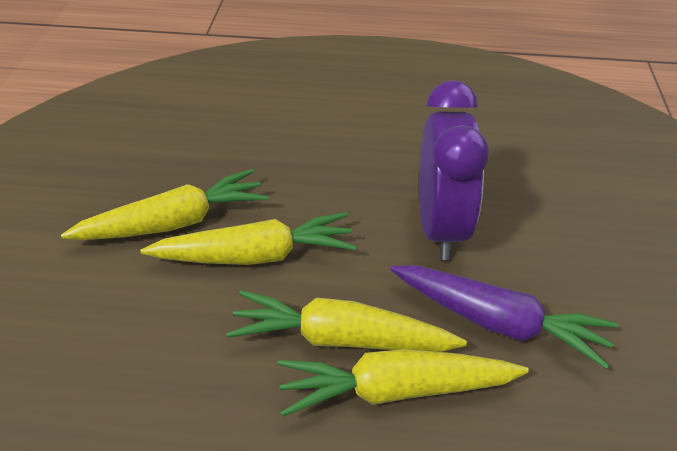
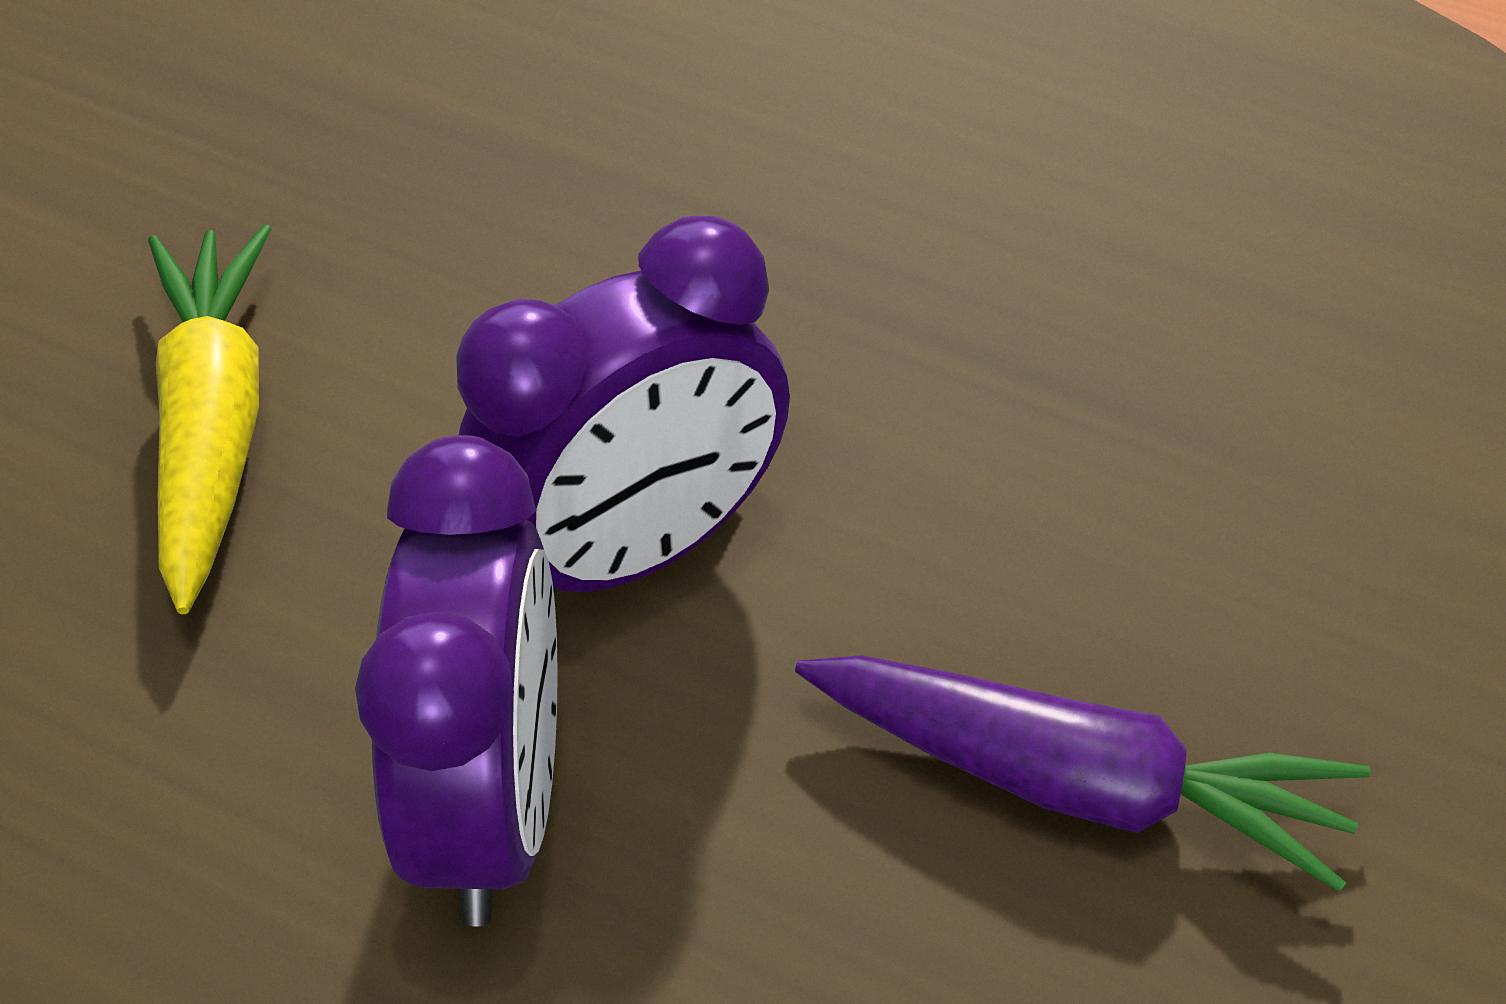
purple clock: 1 -> 2
yellow carrot: 4 -> 1

